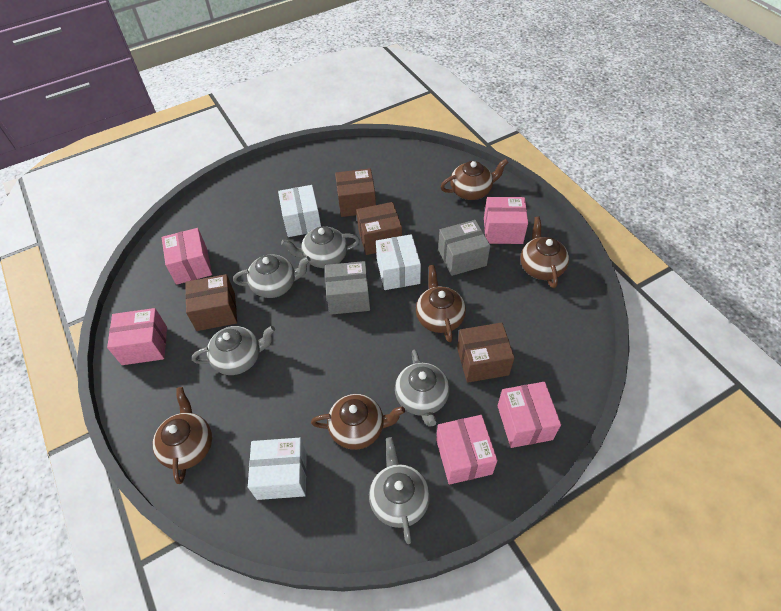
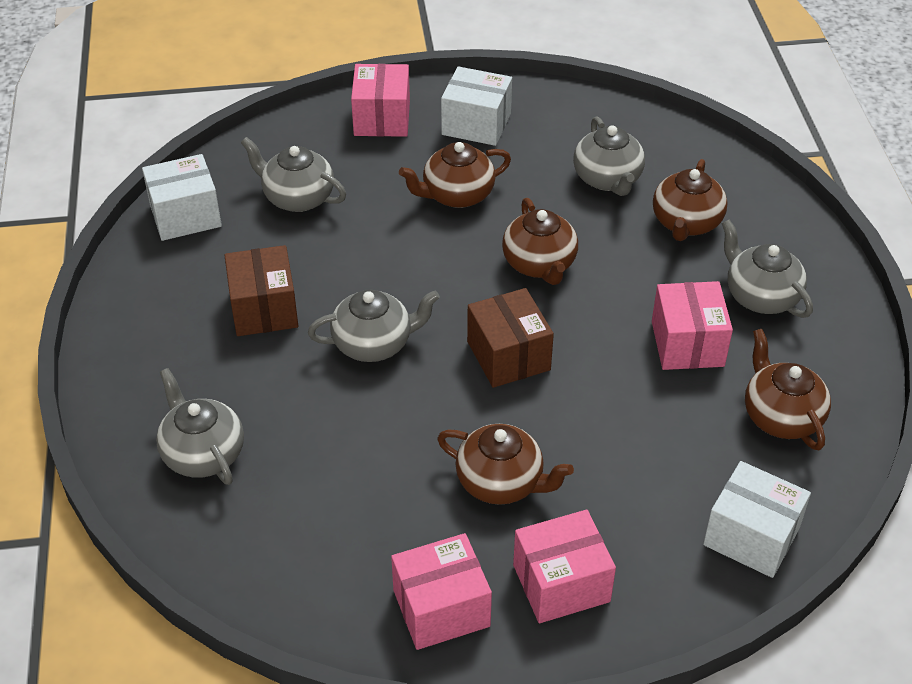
brown box: 4 -> 2
grey box: 2 -> 0
pink box: 5 -> 4

